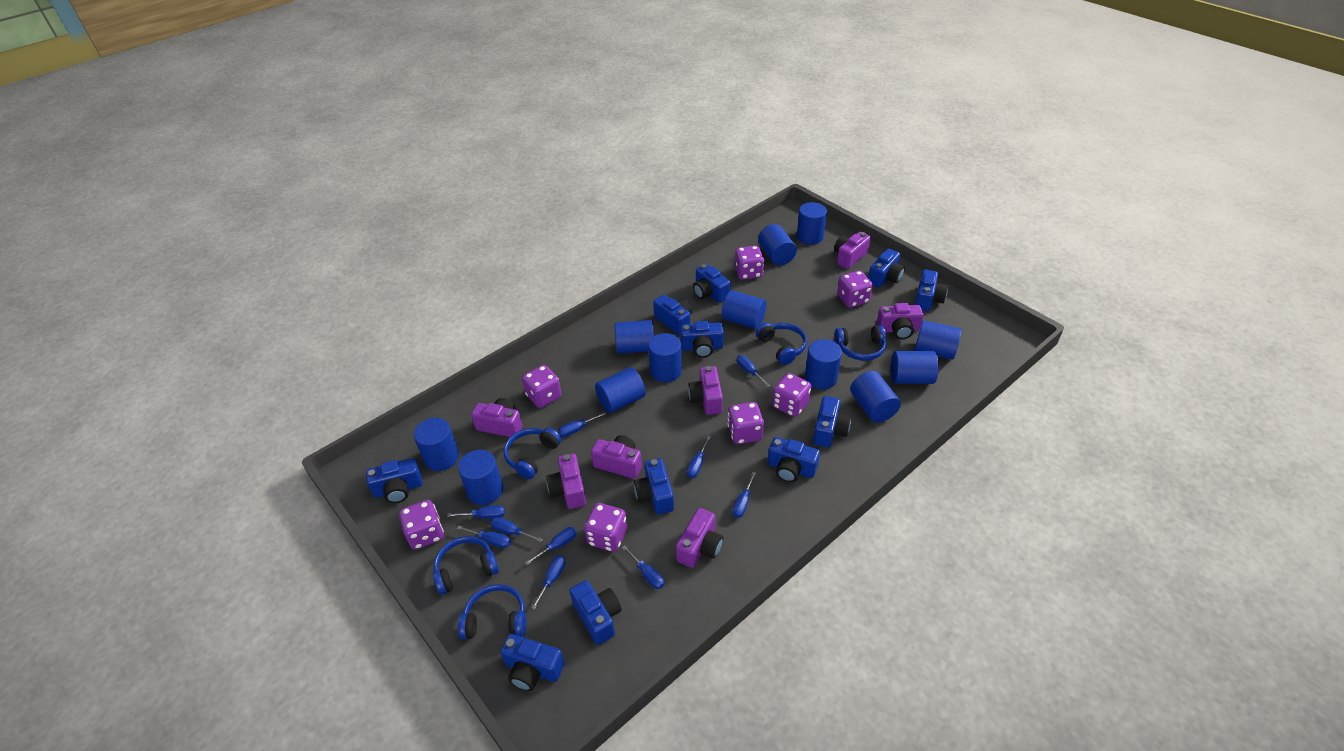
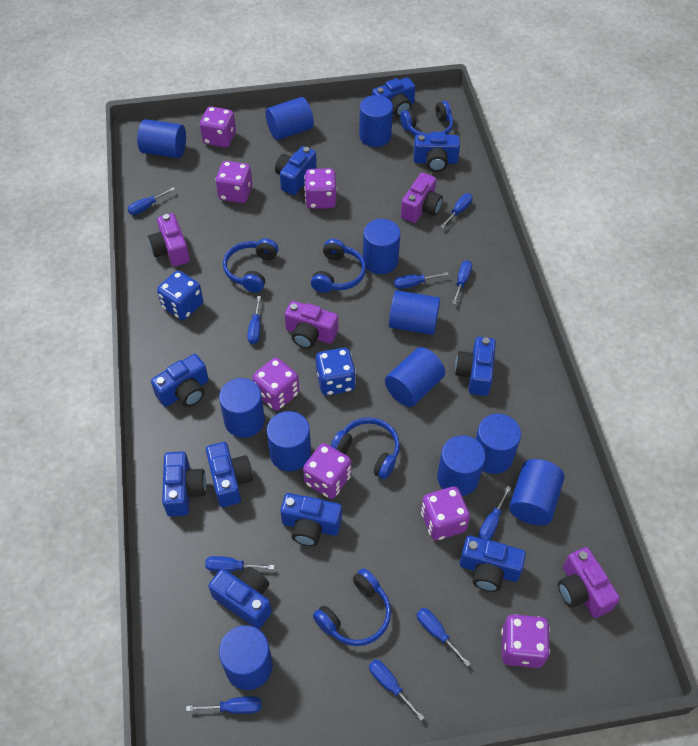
blue camera: 11 -> 10
blue dice: 0 -> 2
purple camera: 7 -> 4

